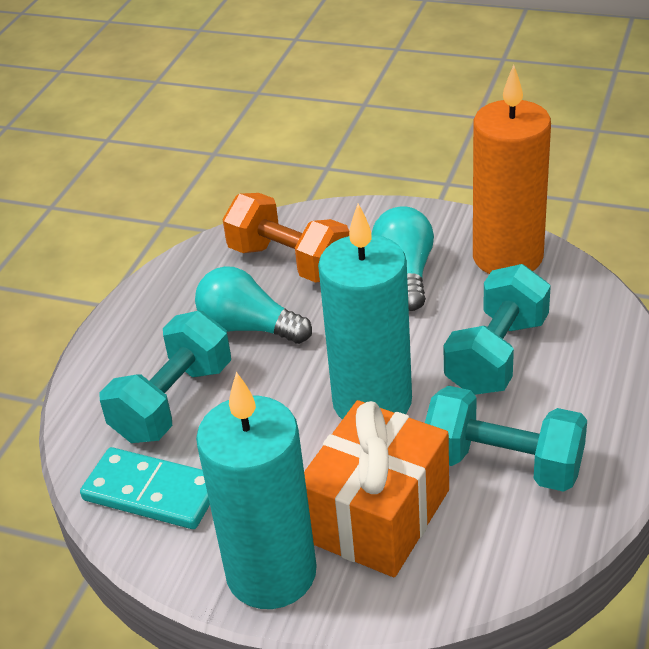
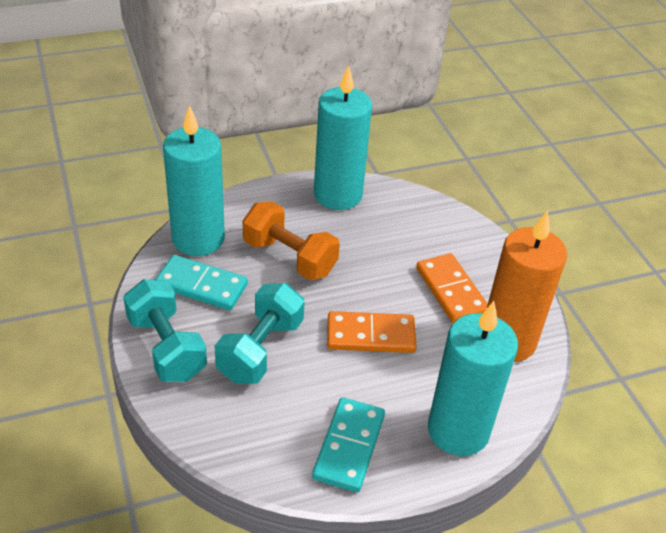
orange domino: 0 -> 2
orange gift: 1 -> 0
turquoise candle: 2 -> 3
turquoise domino: 1 -> 2
turquoise dumbbell: 3 -> 2
turquoise light bulb: 2 -> 0

